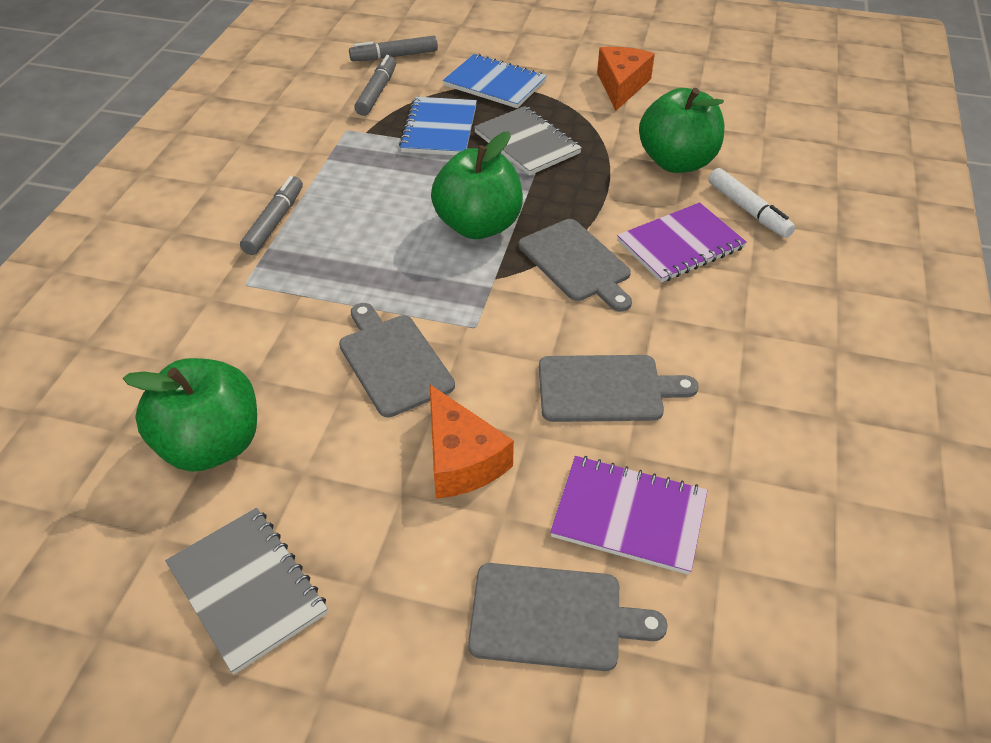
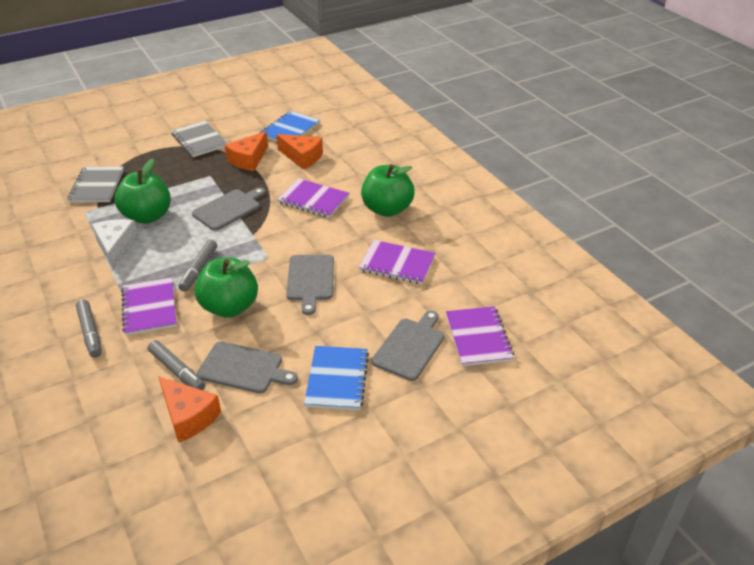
orange cheese: 2 -> 3
purple notebook: 2 -> 4
white cheese: 0 -> 1
white marker: 1 -> 0

